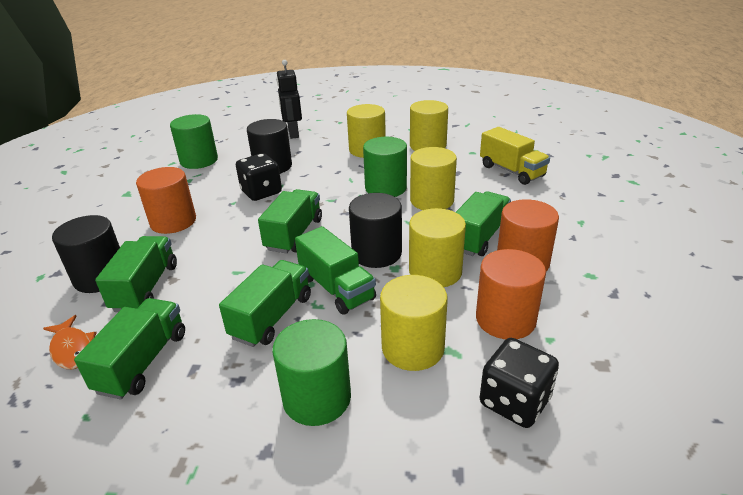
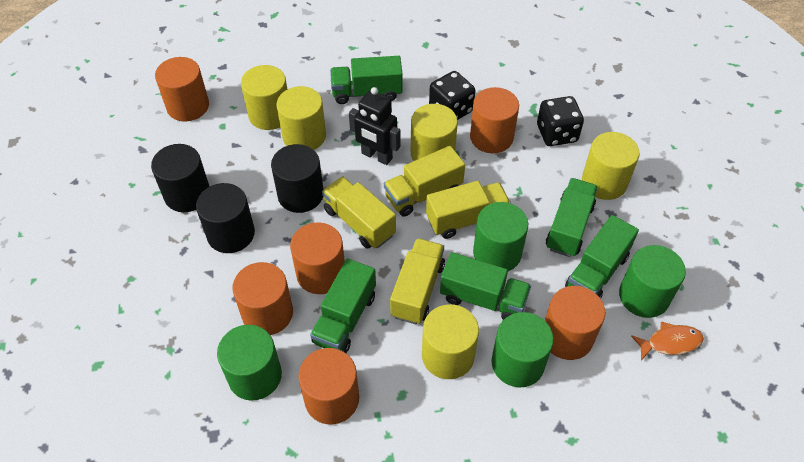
green cylinder: 3 -> 4
green truck: 6 -> 5
orange cylinder: 3 -> 6
yellow truck: 1 -> 4

